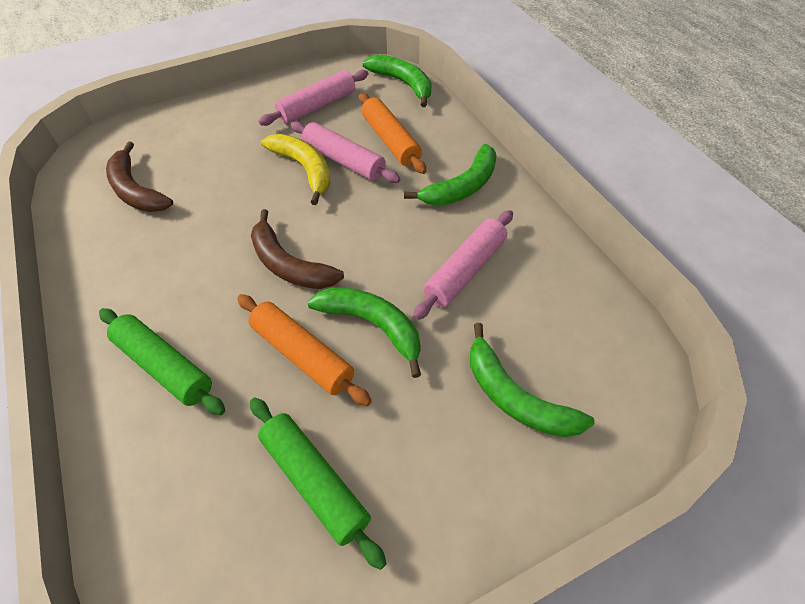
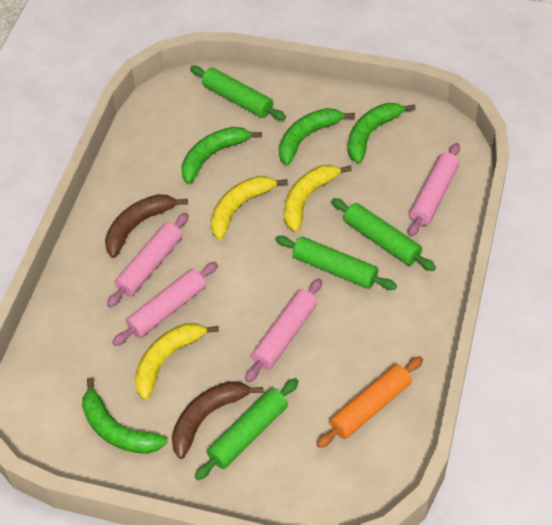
green rolling pin: 2 -> 4
orange rolling pin: 2 -> 1
pink rolling pin: 3 -> 4
yellow banana: 1 -> 3

